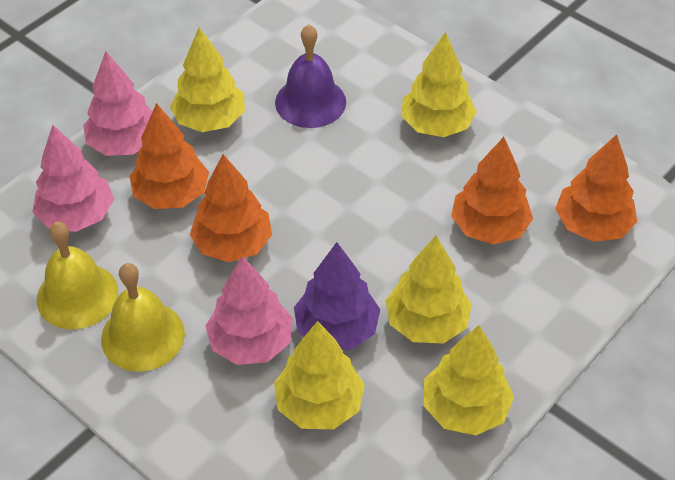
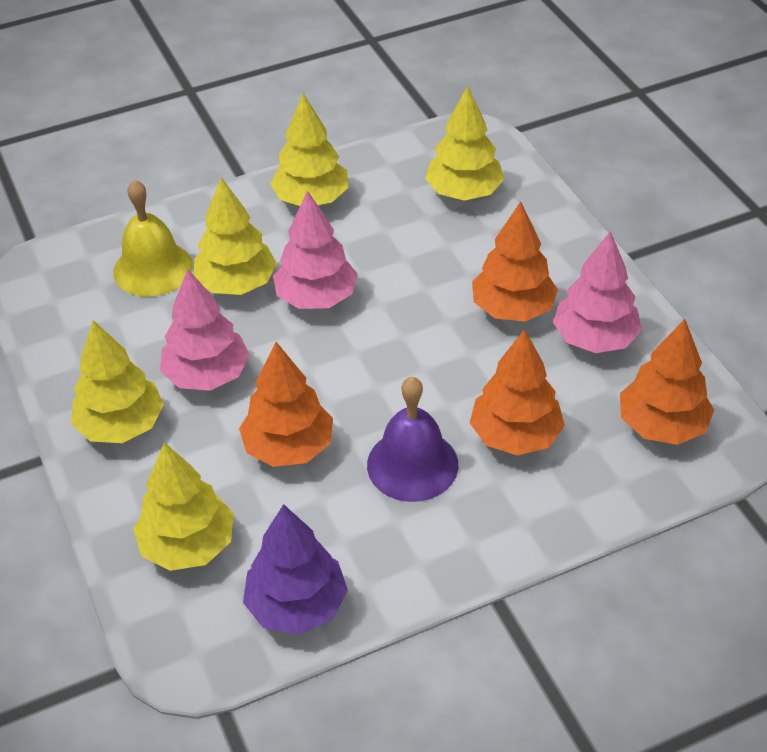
yellow bell: 2 -> 1

